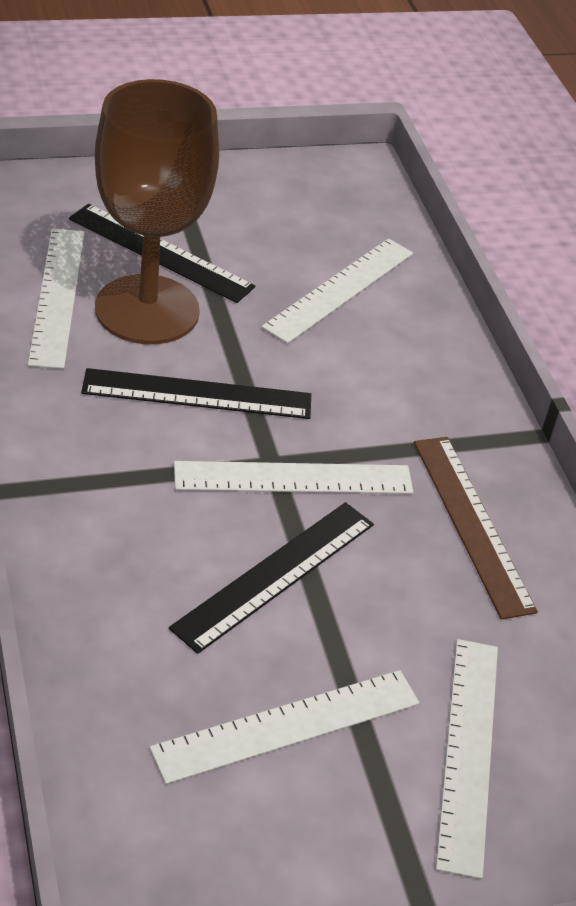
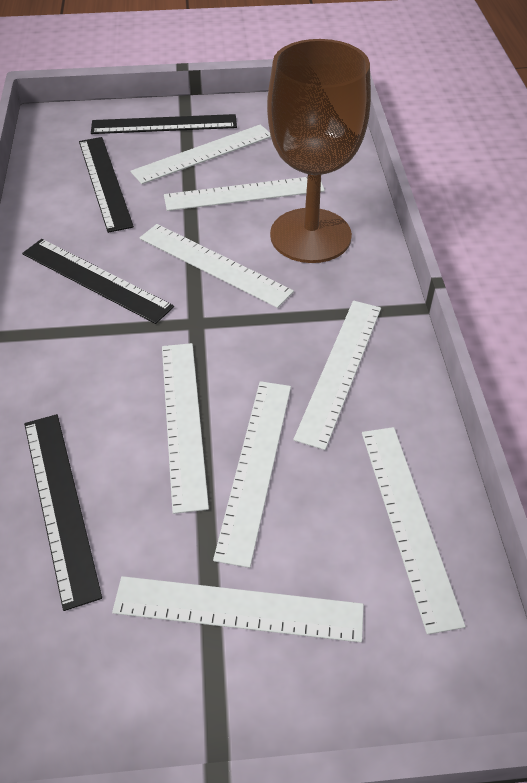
black ruler: 3 -> 4
brown ruler: 1 -> 0
white ruler: 5 -> 8

